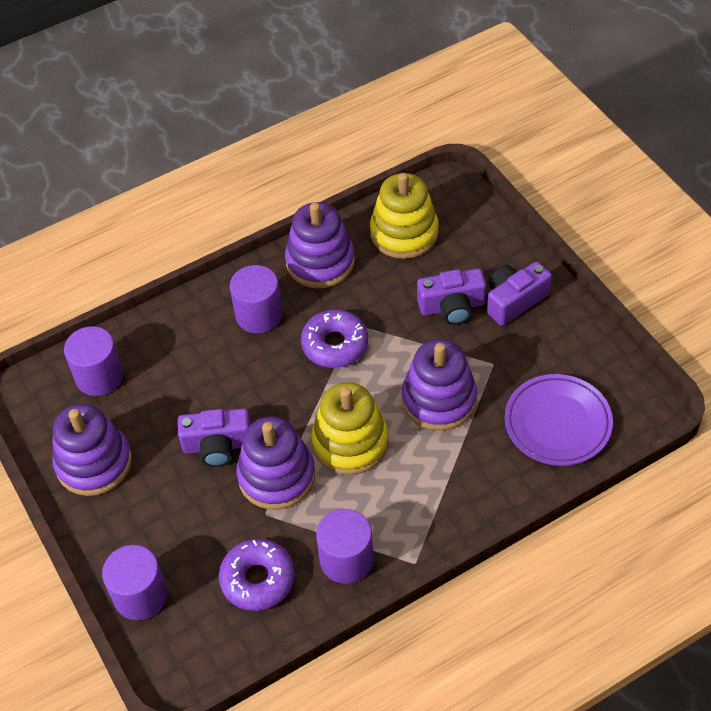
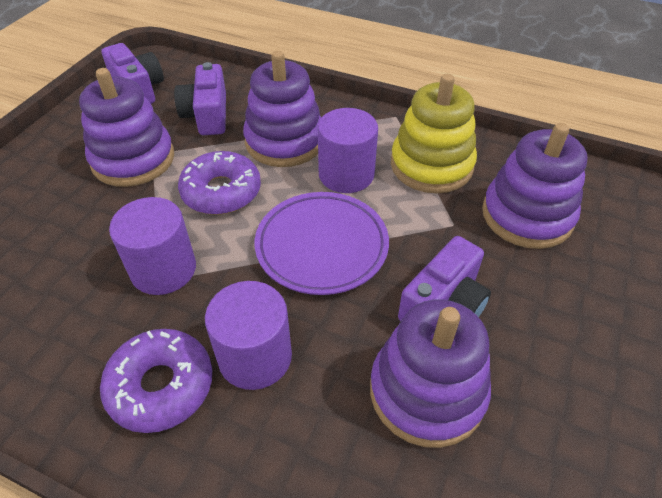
purple cylinder: 4 -> 3
yellow stacking toy: 2 -> 1

